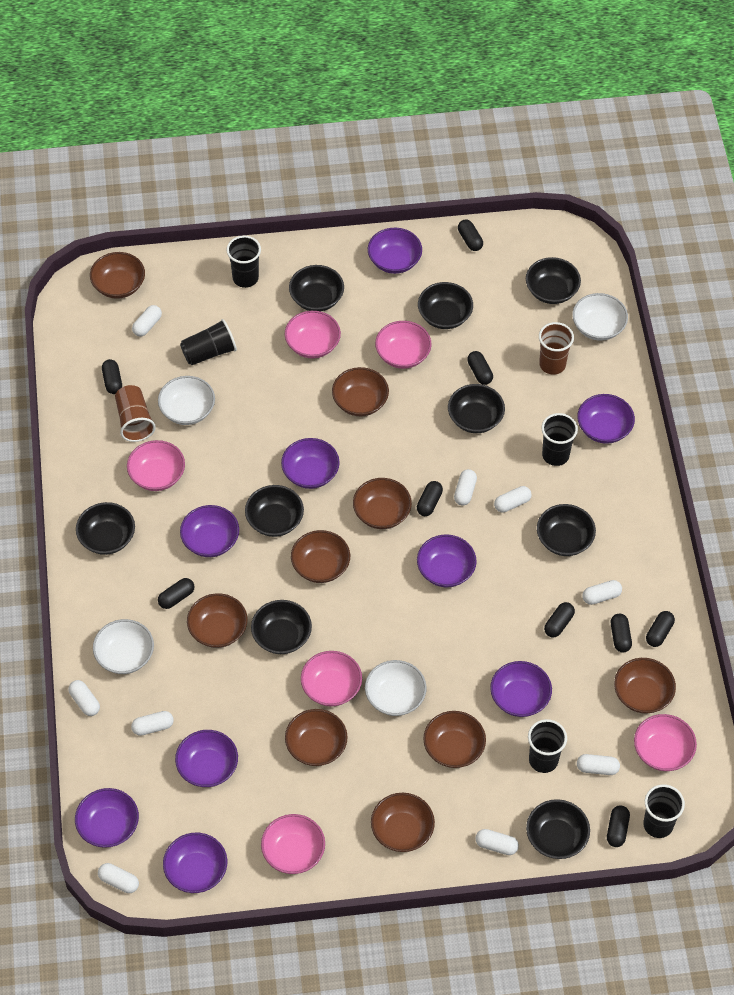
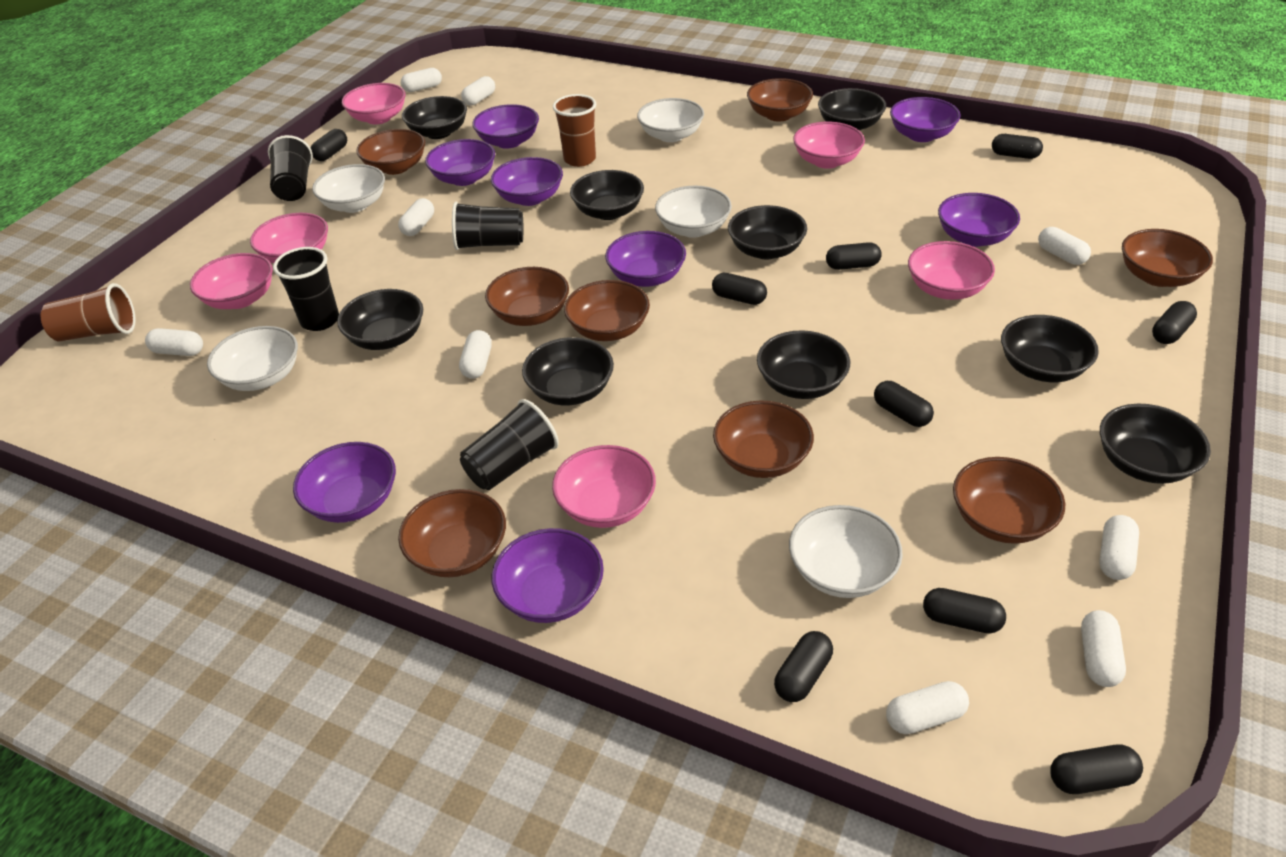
black cup: 5 -> 4
brown bowl: 9 -> 8
purple bowl: 9 -> 8
white bowl: 4 -> 5

